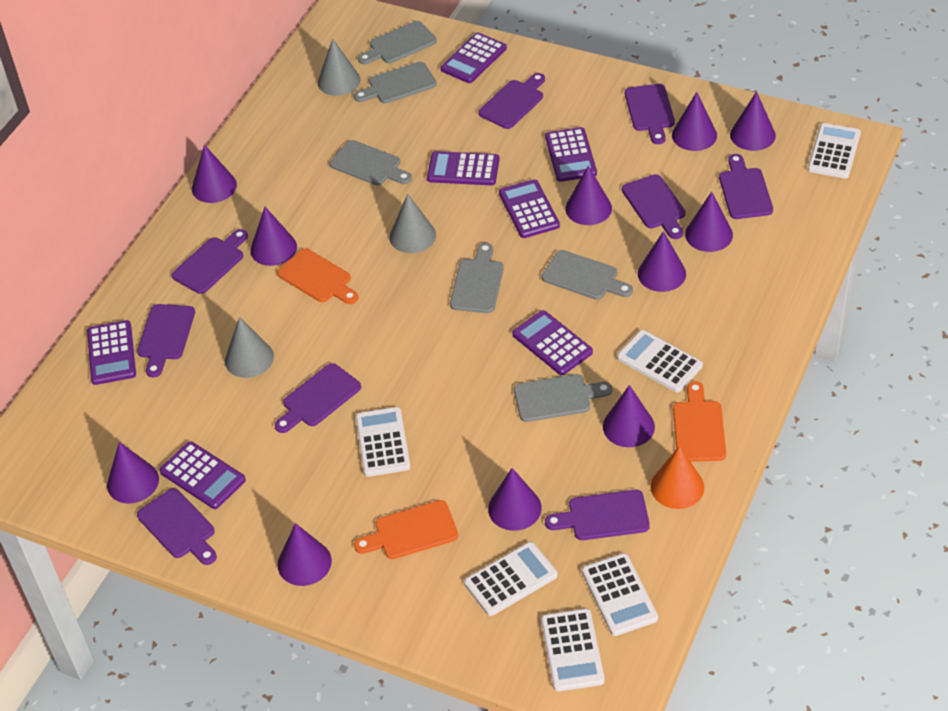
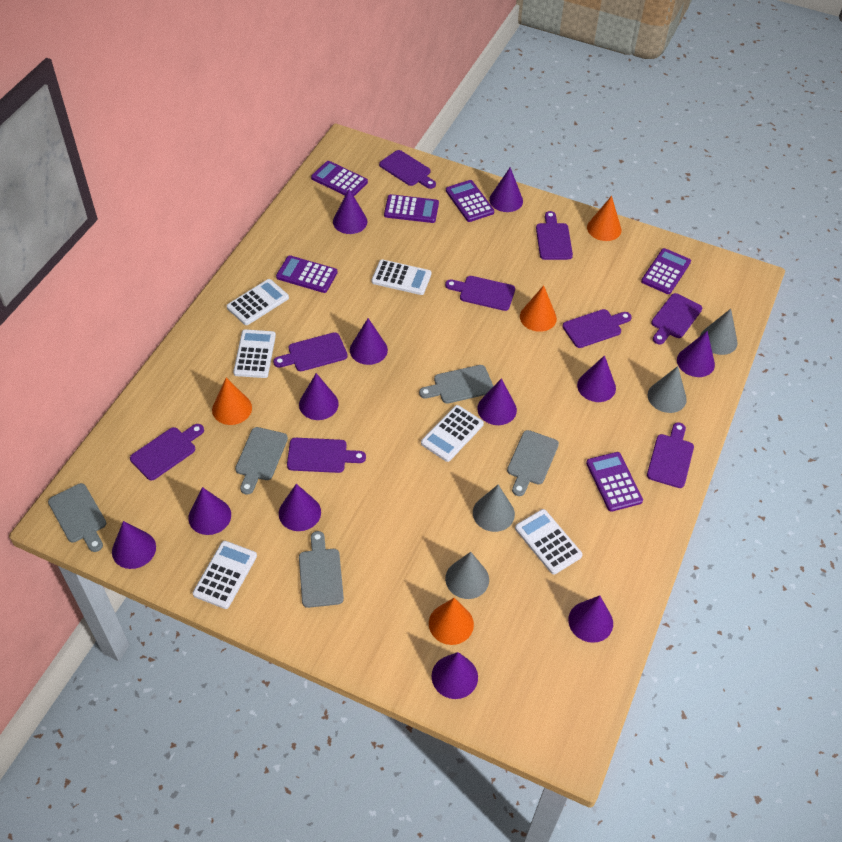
grey cone: 3 -> 4
grey cutting board: 6 -> 5
orange cone: 1 -> 4
orange cutting board: 3 -> 0
purple calculator: 7 -> 6
purple cone: 11 -> 12

